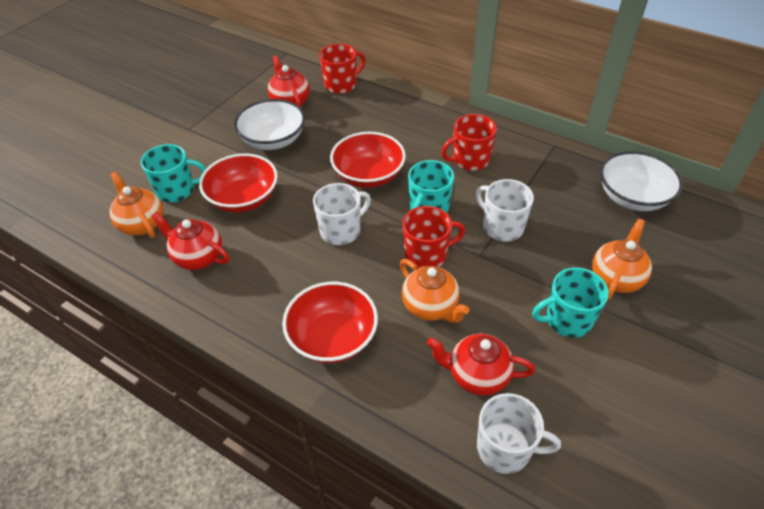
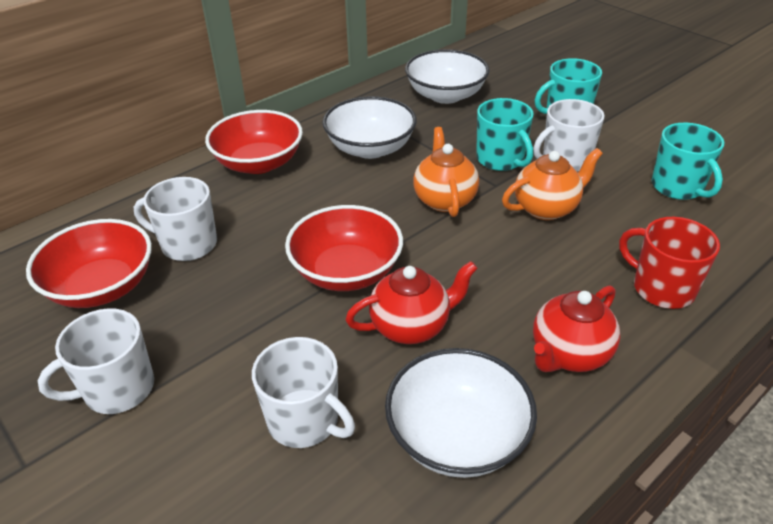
orange teapot: 3 -> 2
red mug: 3 -> 1
red teapot: 3 -> 2
white bowl: 2 -> 3
white mug: 3 -> 4

